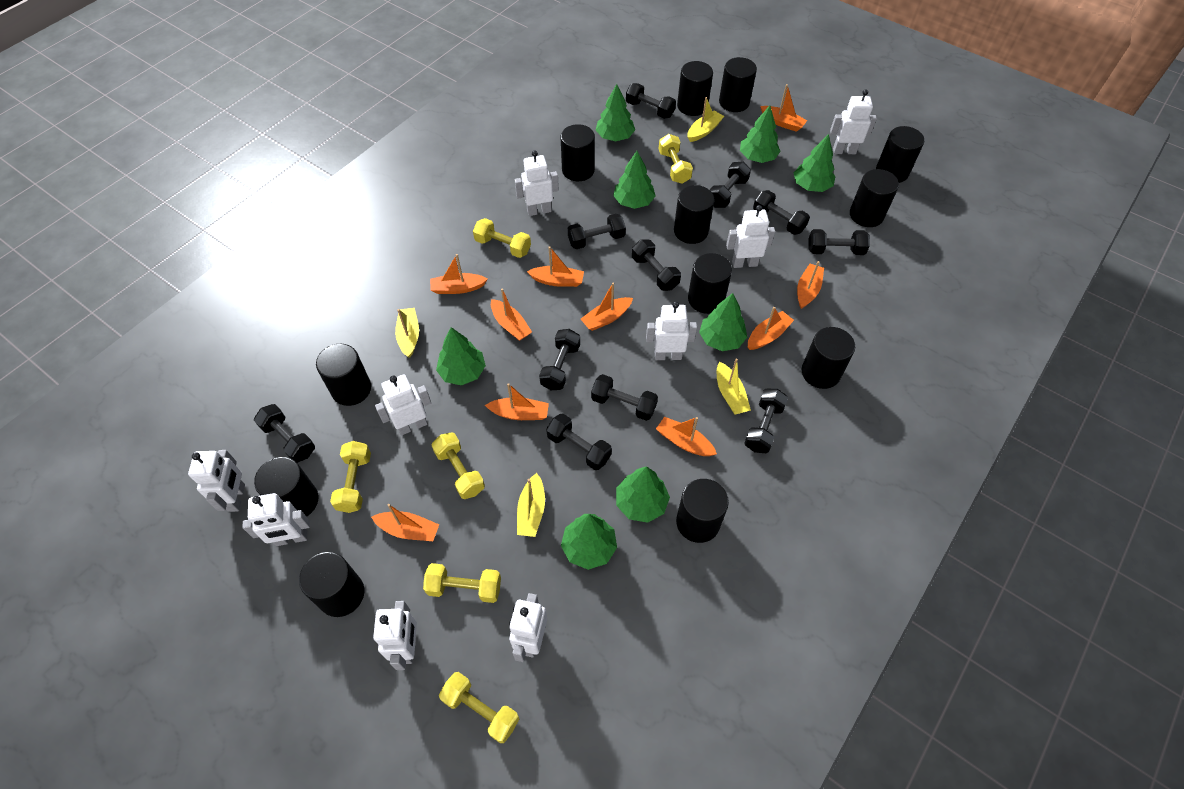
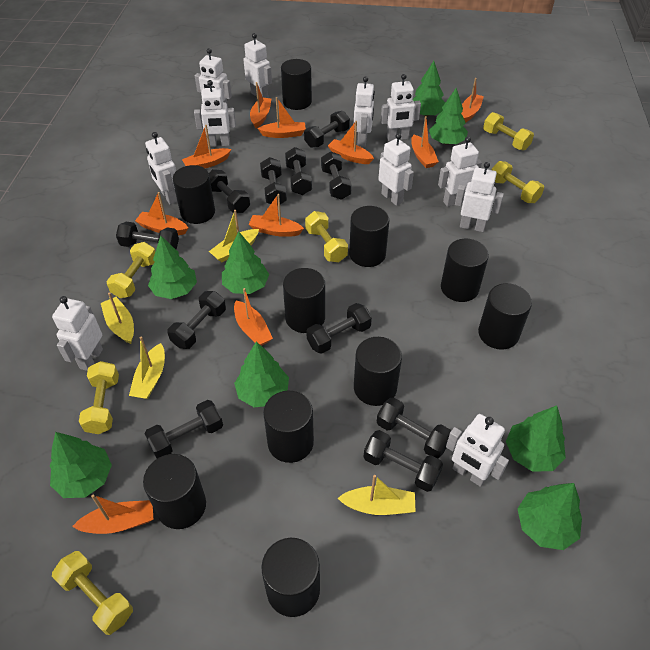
black cylinder: 12 -> 10
white robot: 9 -> 11

